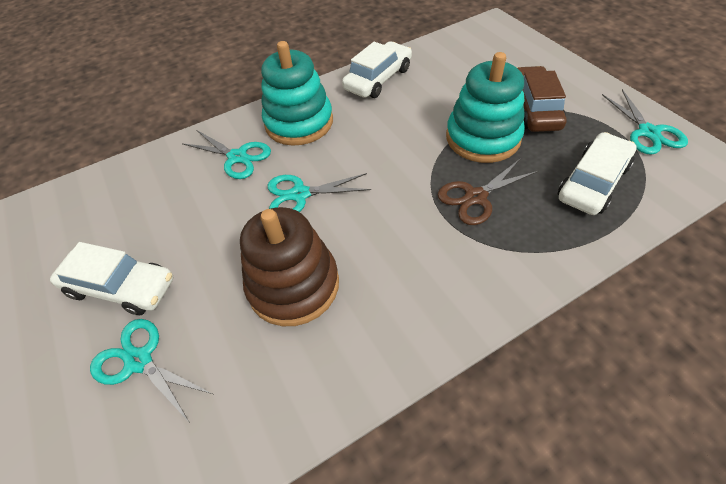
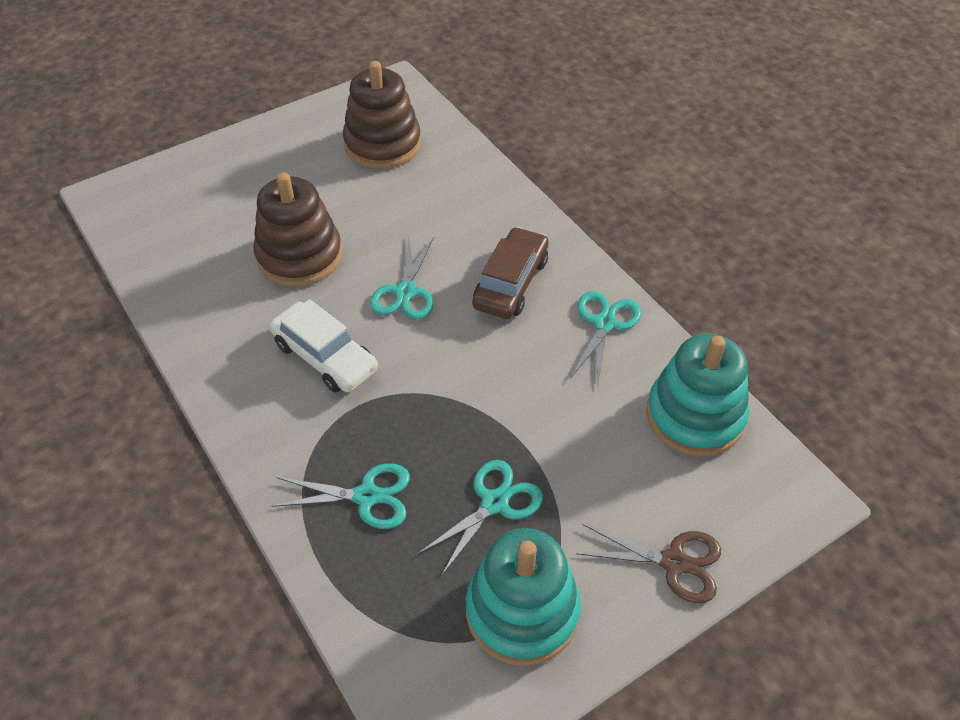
brown stacking toy: 1 -> 2
white car: 3 -> 1

